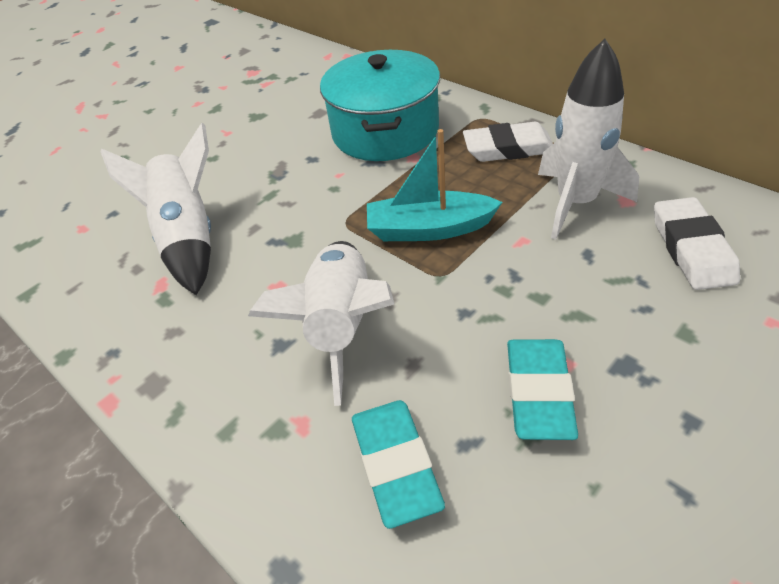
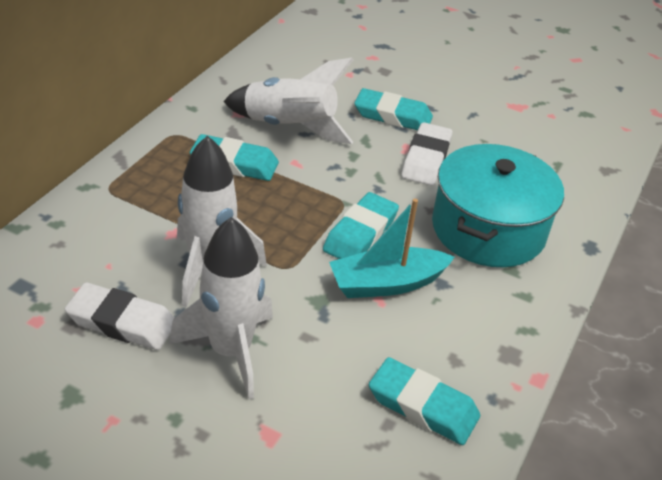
turquoise eraser: 2 -> 4

